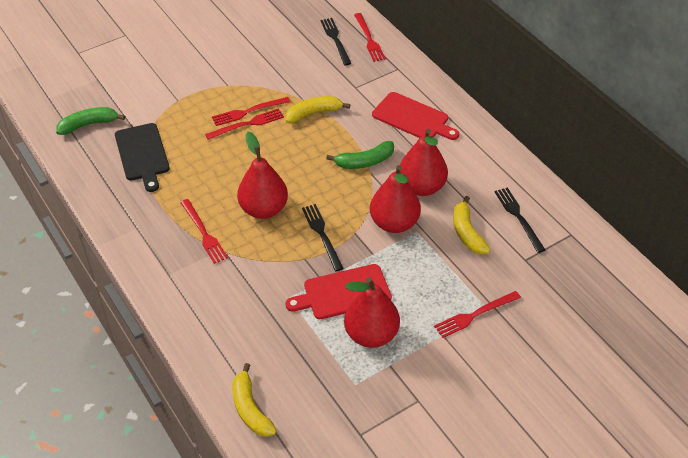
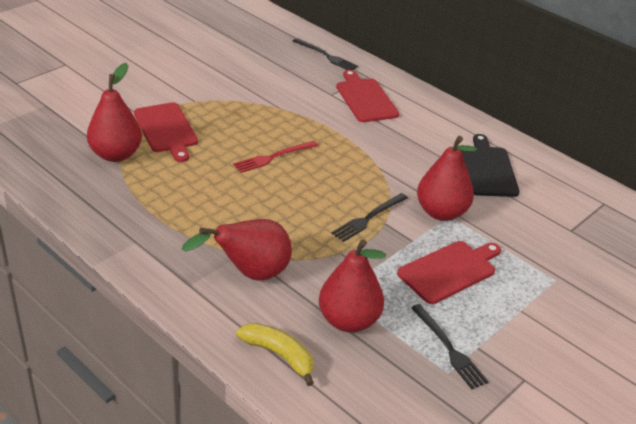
green banana: 2 -> 0
red cutting board: 2 -> 3
red fork: 5 -> 1
yellow banana: 3 -> 1

